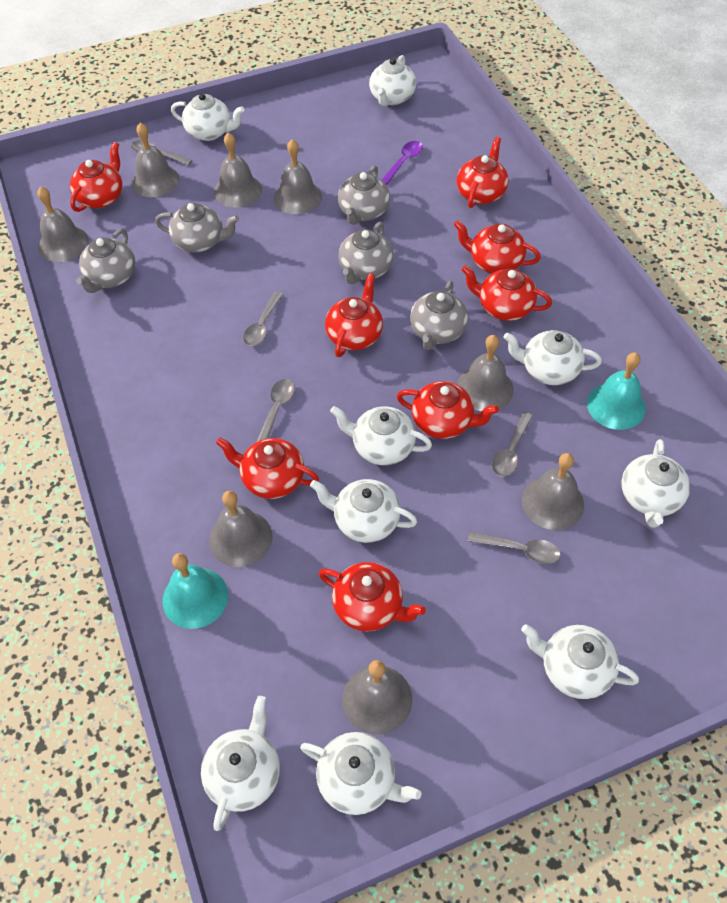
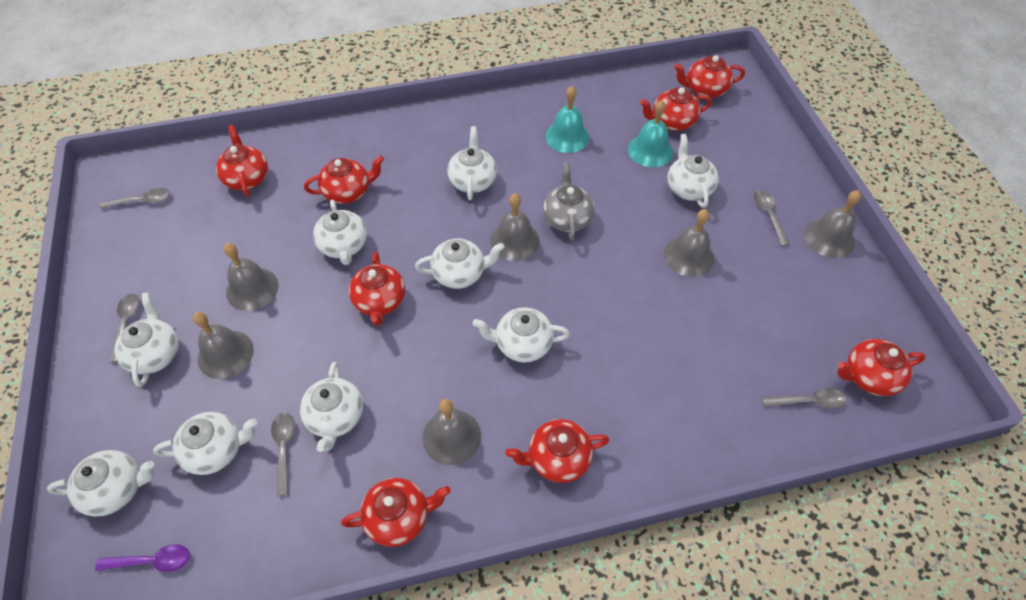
grey bell: 8 -> 6
grey teapot: 5 -> 1

